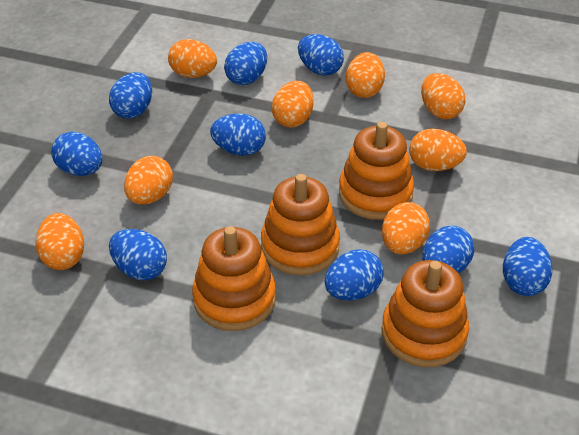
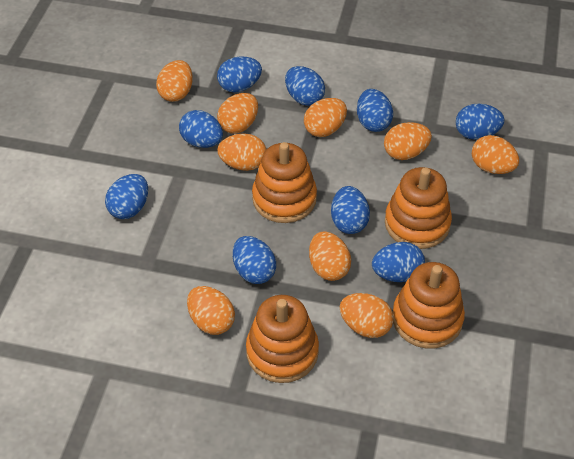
orange egg: 8 -> 9

